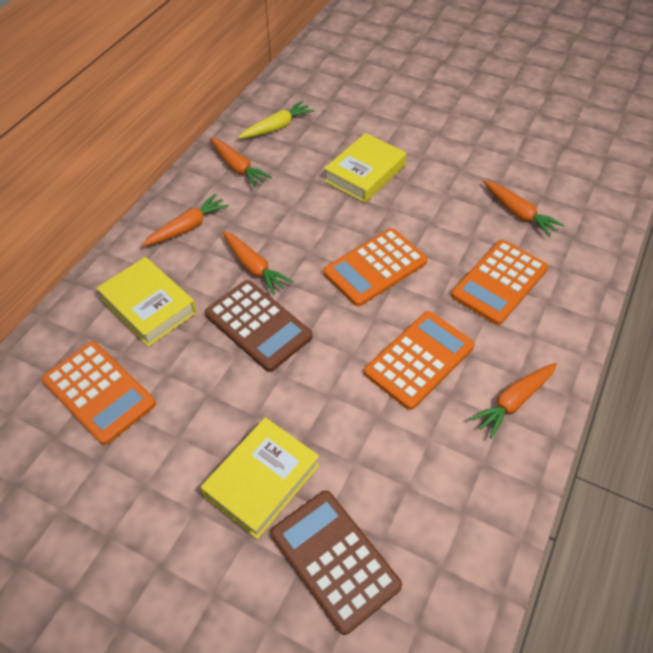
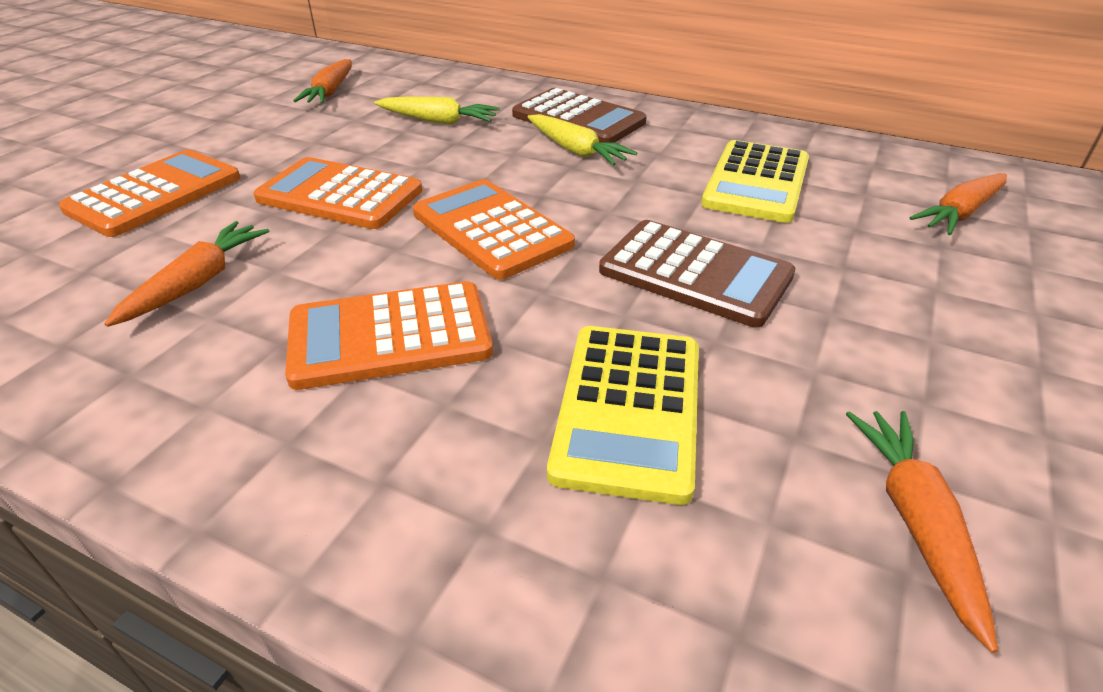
orange carrot: 5 -> 4
yellow book: 3 -> 0
yellow calculator: 0 -> 2
yellow carrot: 1 -> 2

